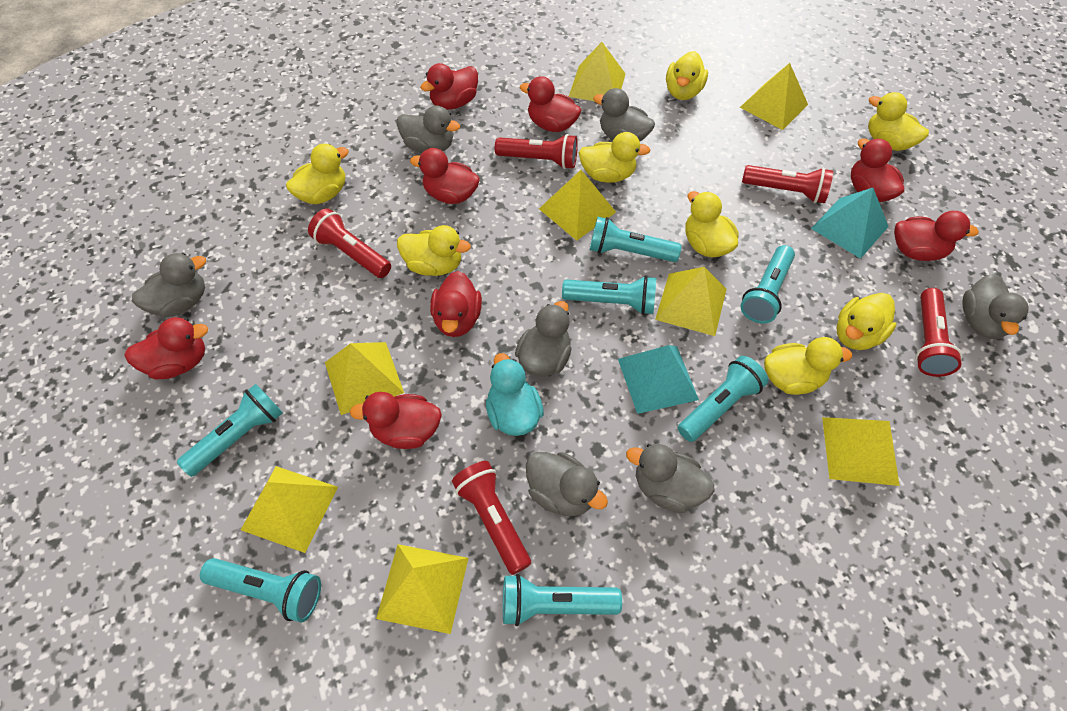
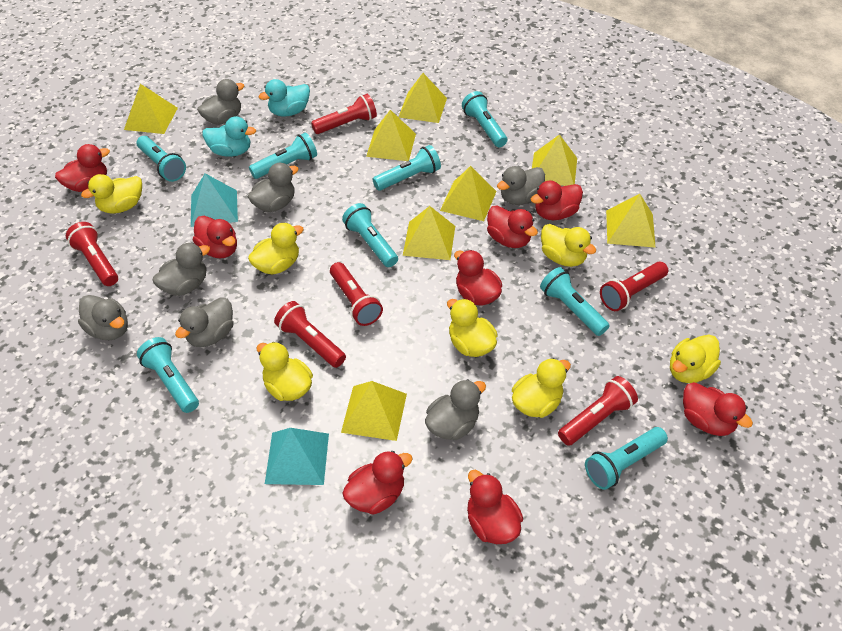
red flashlight: 5 -> 6
turquoise duck: 1 -> 2
turquoise flashlight: 7 -> 8
yellow duck: 8 -> 7

